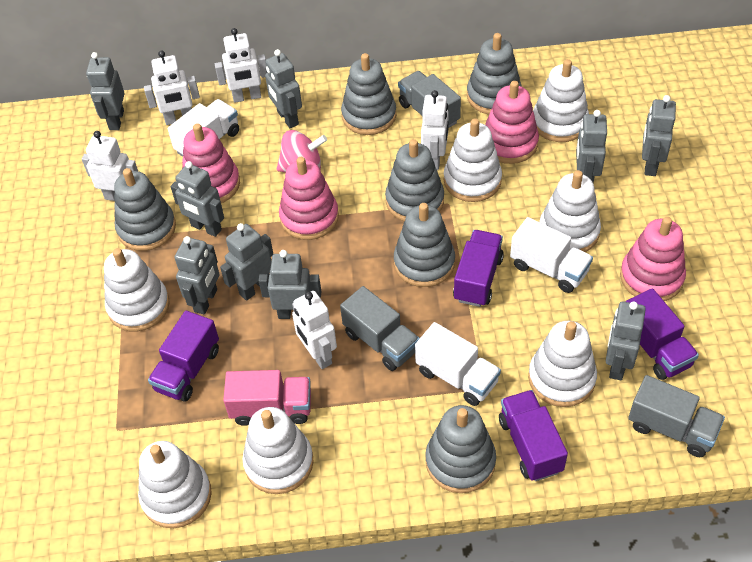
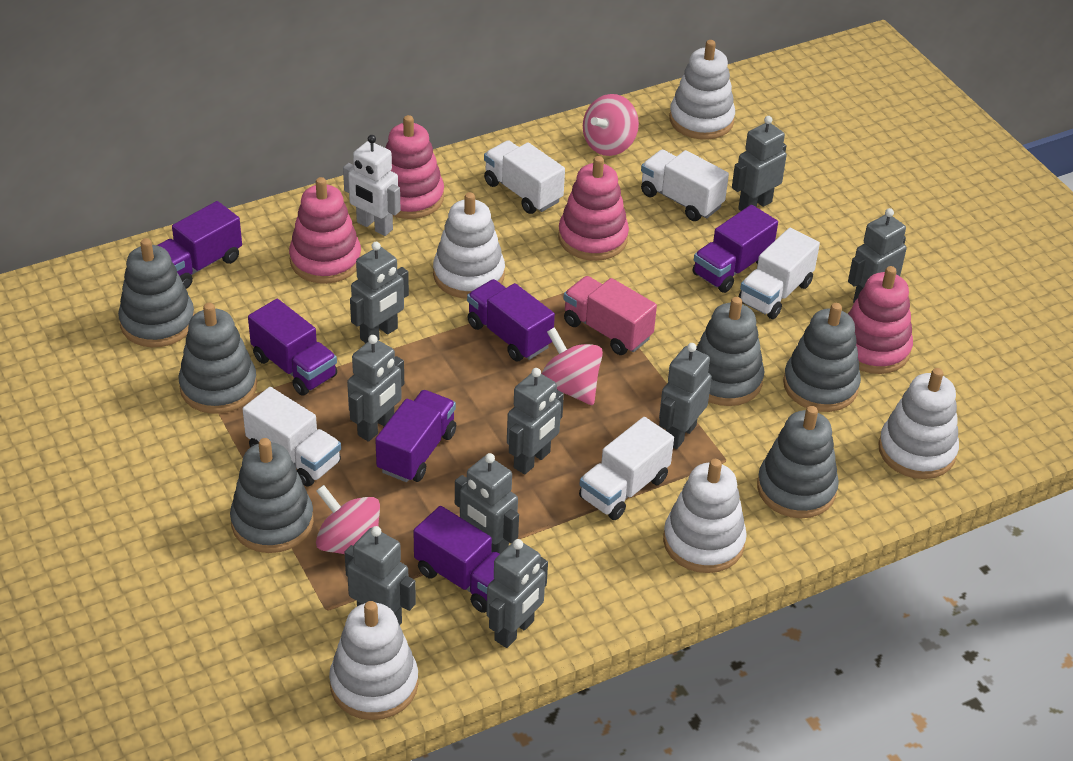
grey truck: 3 -> 0
pink spinning top: 1 -> 3
purple truck: 4 -> 6
white robot: 5 -> 1
white stacking toy: 7 -> 5
white truck: 3 -> 5

